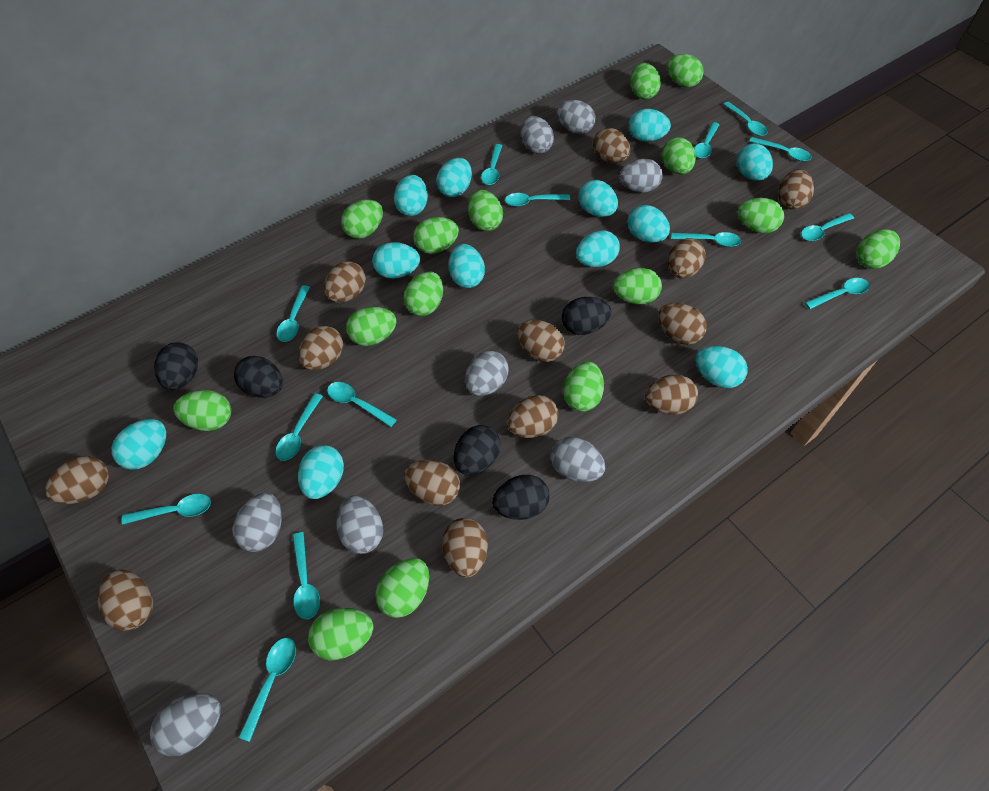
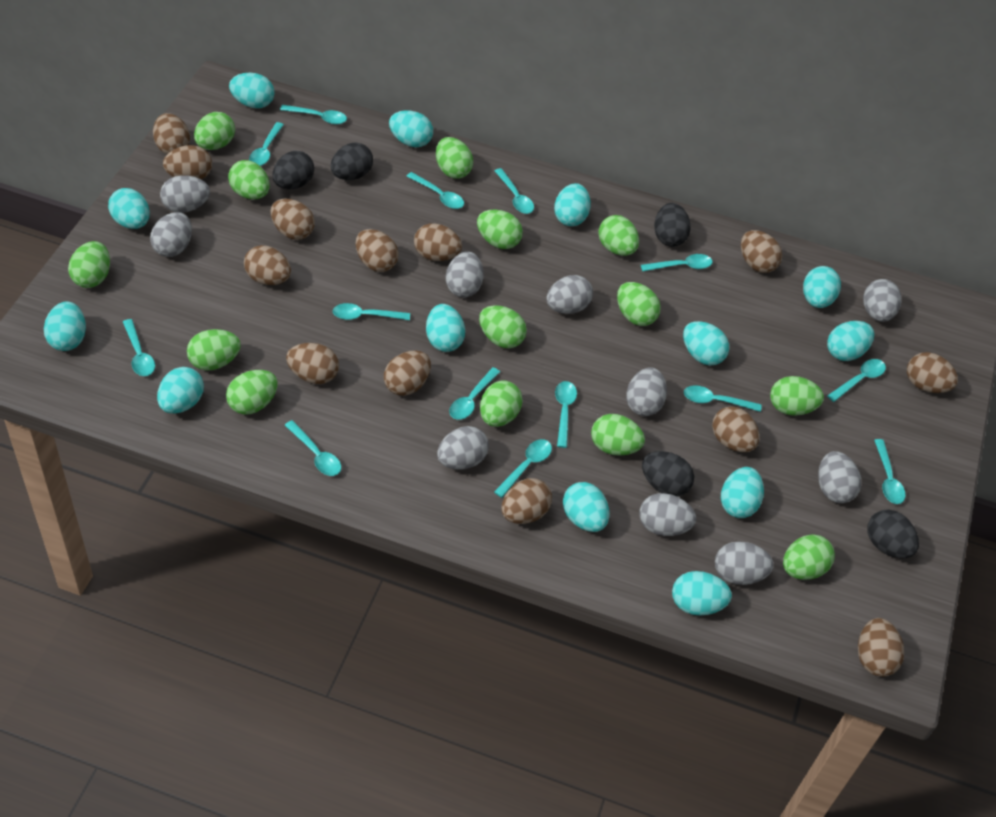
green egg: 15 -> 14
grey egg: 8 -> 10
turquoise egg: 12 -> 13

